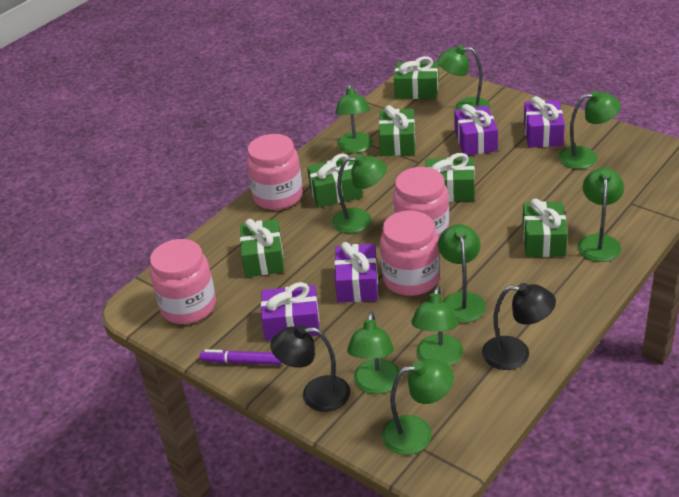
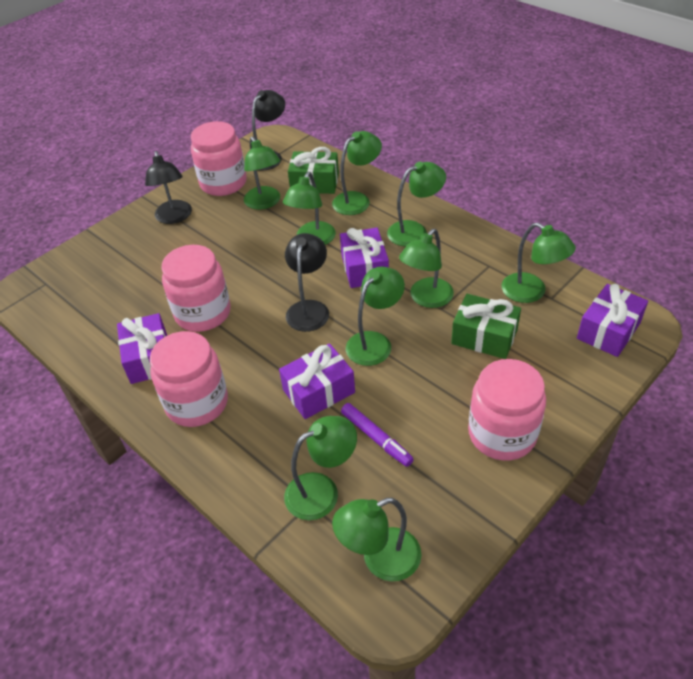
black lamp: 2 -> 3
green gift: 6 -> 2

